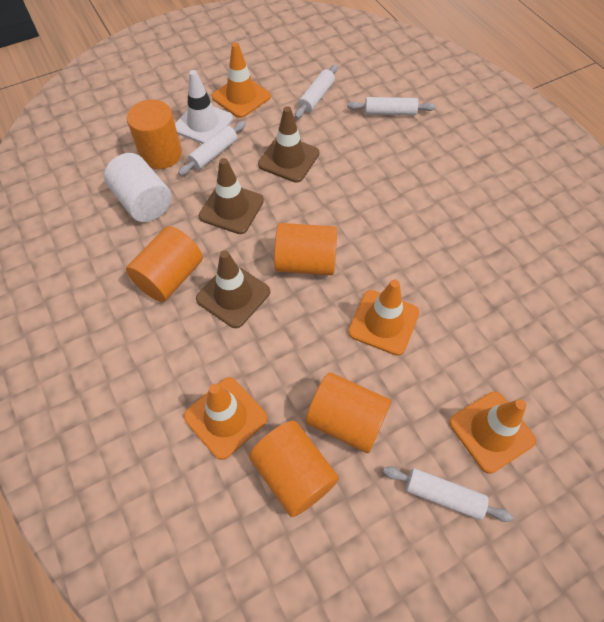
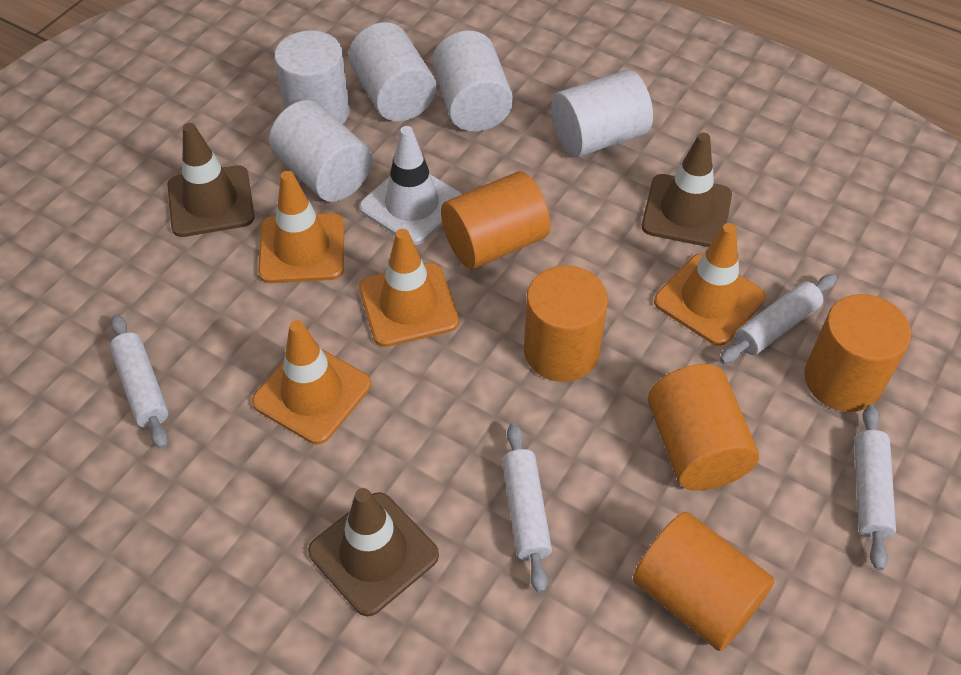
white cylinder: 1 -> 5

